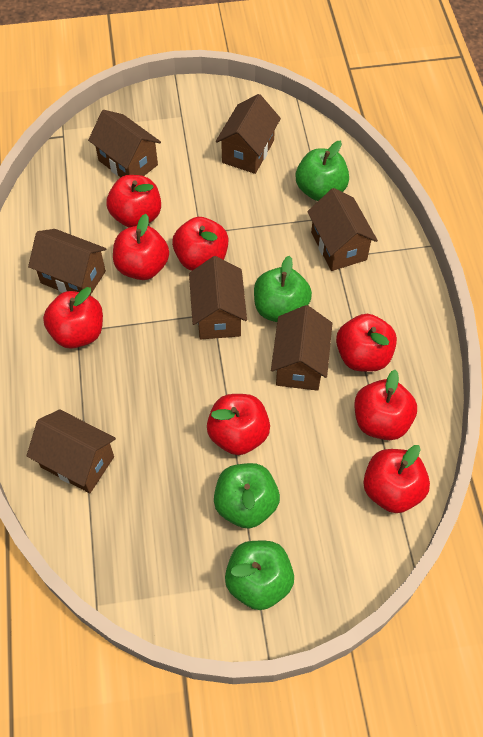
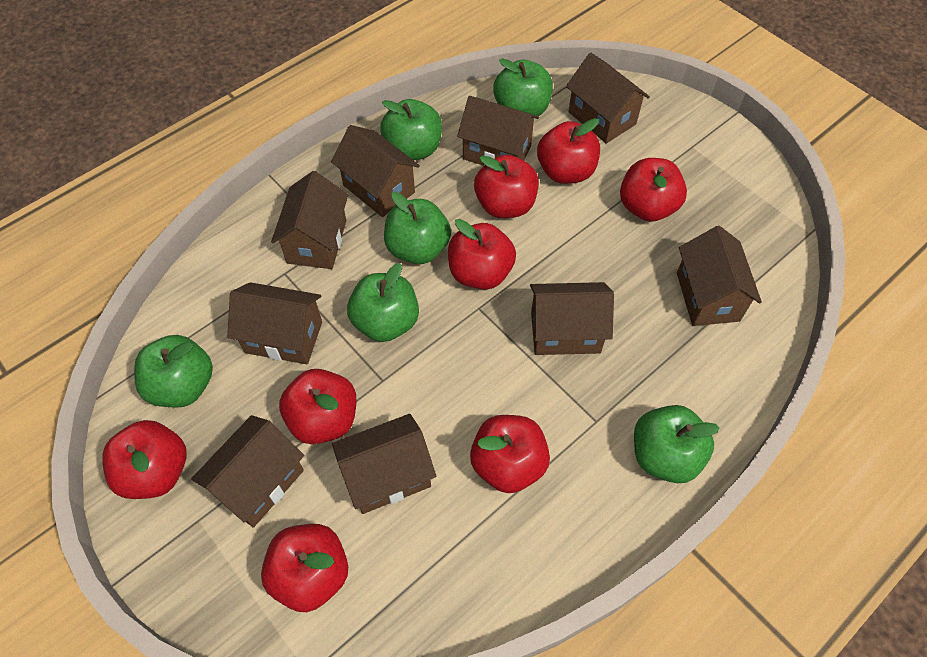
brown house: 7 -> 9
green apple: 4 -> 6

